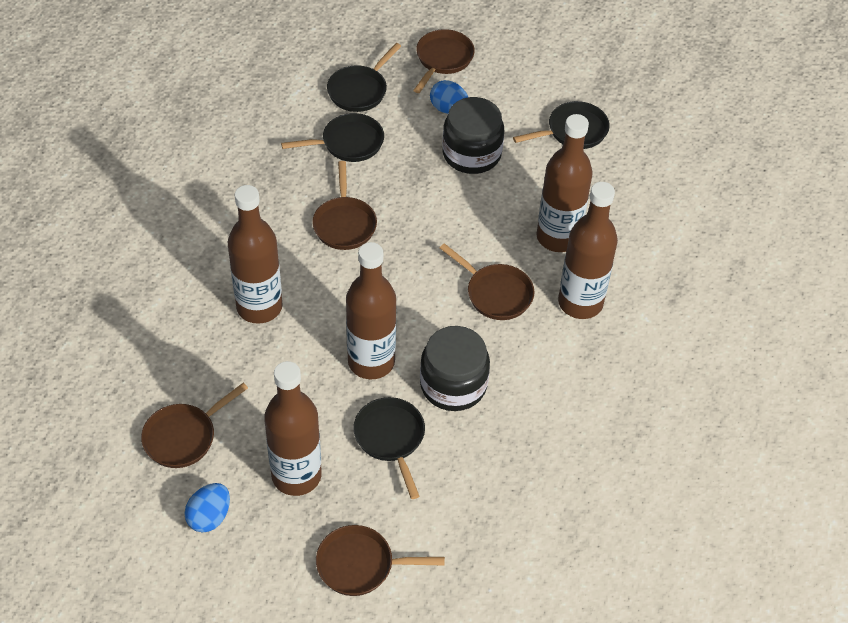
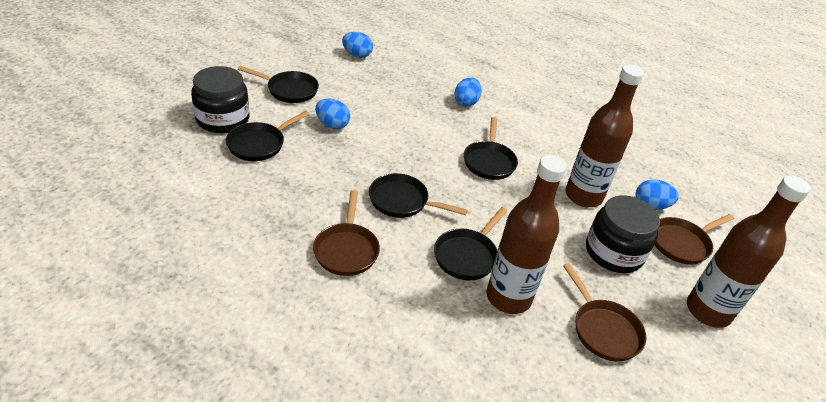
black pan: 4 -> 5
blue egg: 2 -> 4
brown bottle: 5 -> 3
brown pan: 5 -> 3

